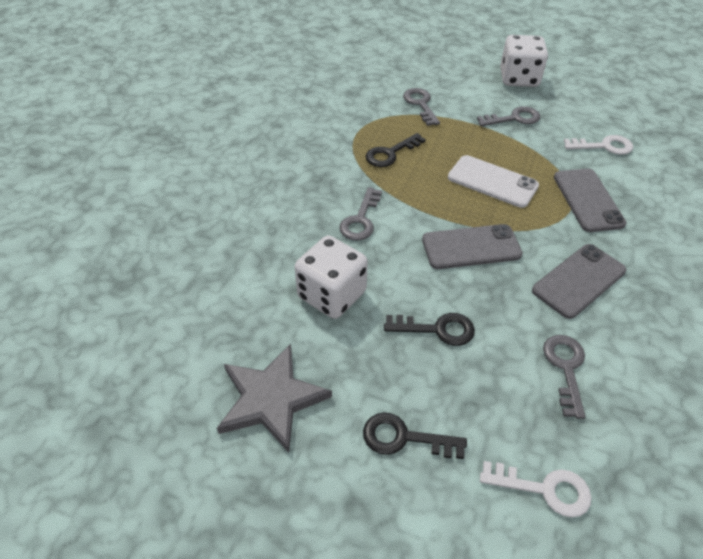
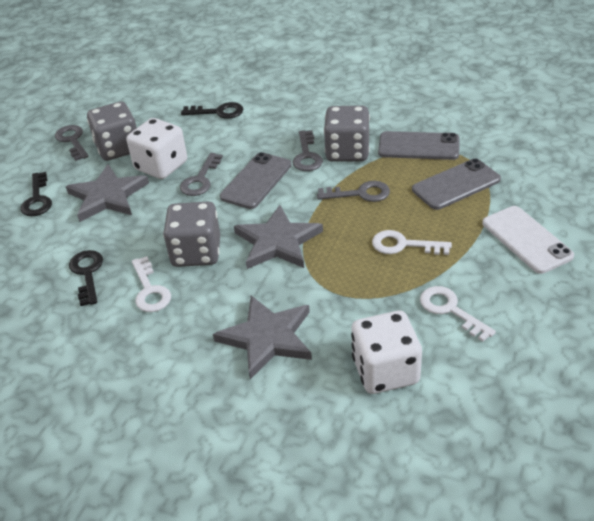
grey dice: 0 -> 3
grey star: 1 -> 3
white key: 2 -> 3

